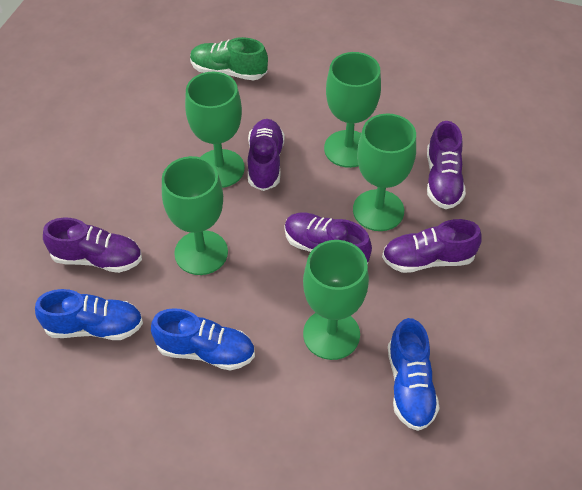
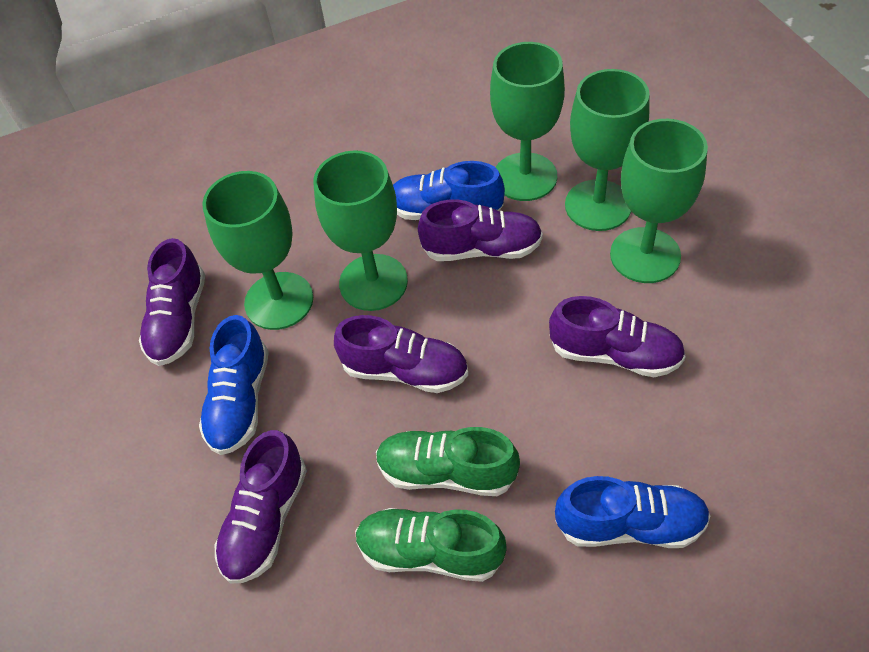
green shoe: 1 -> 2

